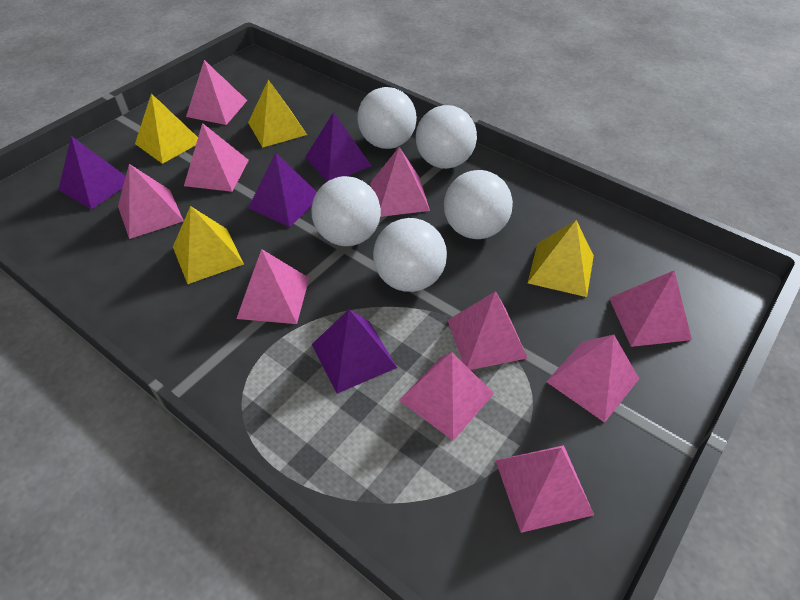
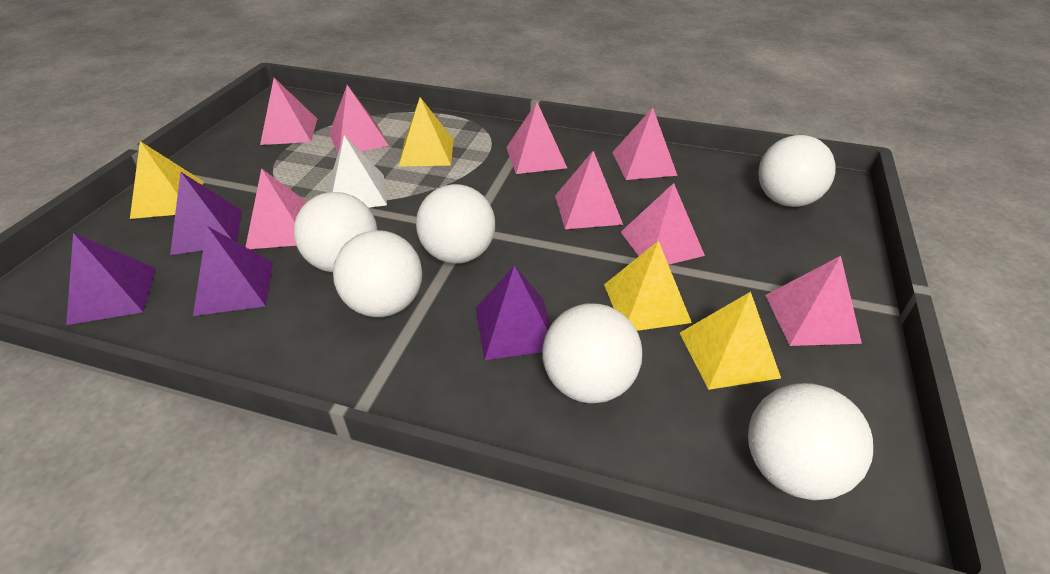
pink pyramid: 10 -> 8
white ball: 5 -> 6
white pyramid: 0 -> 1

